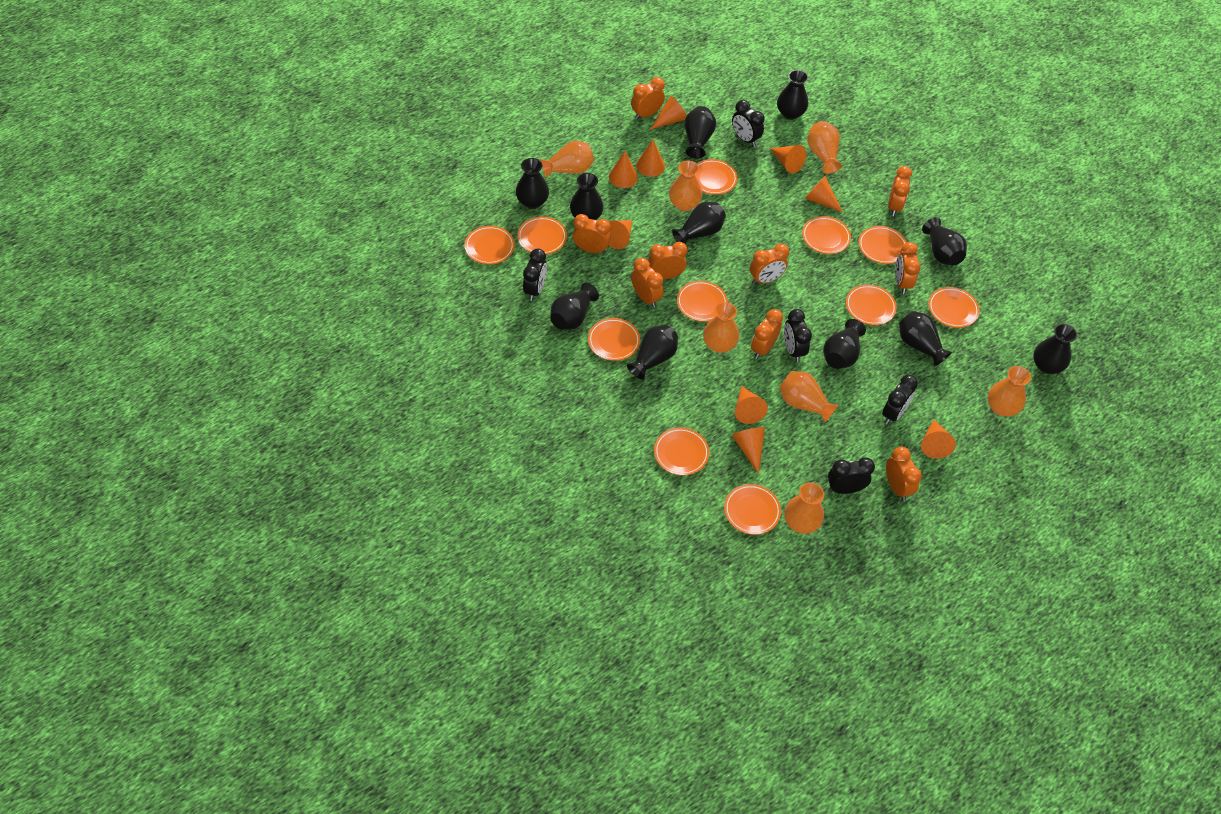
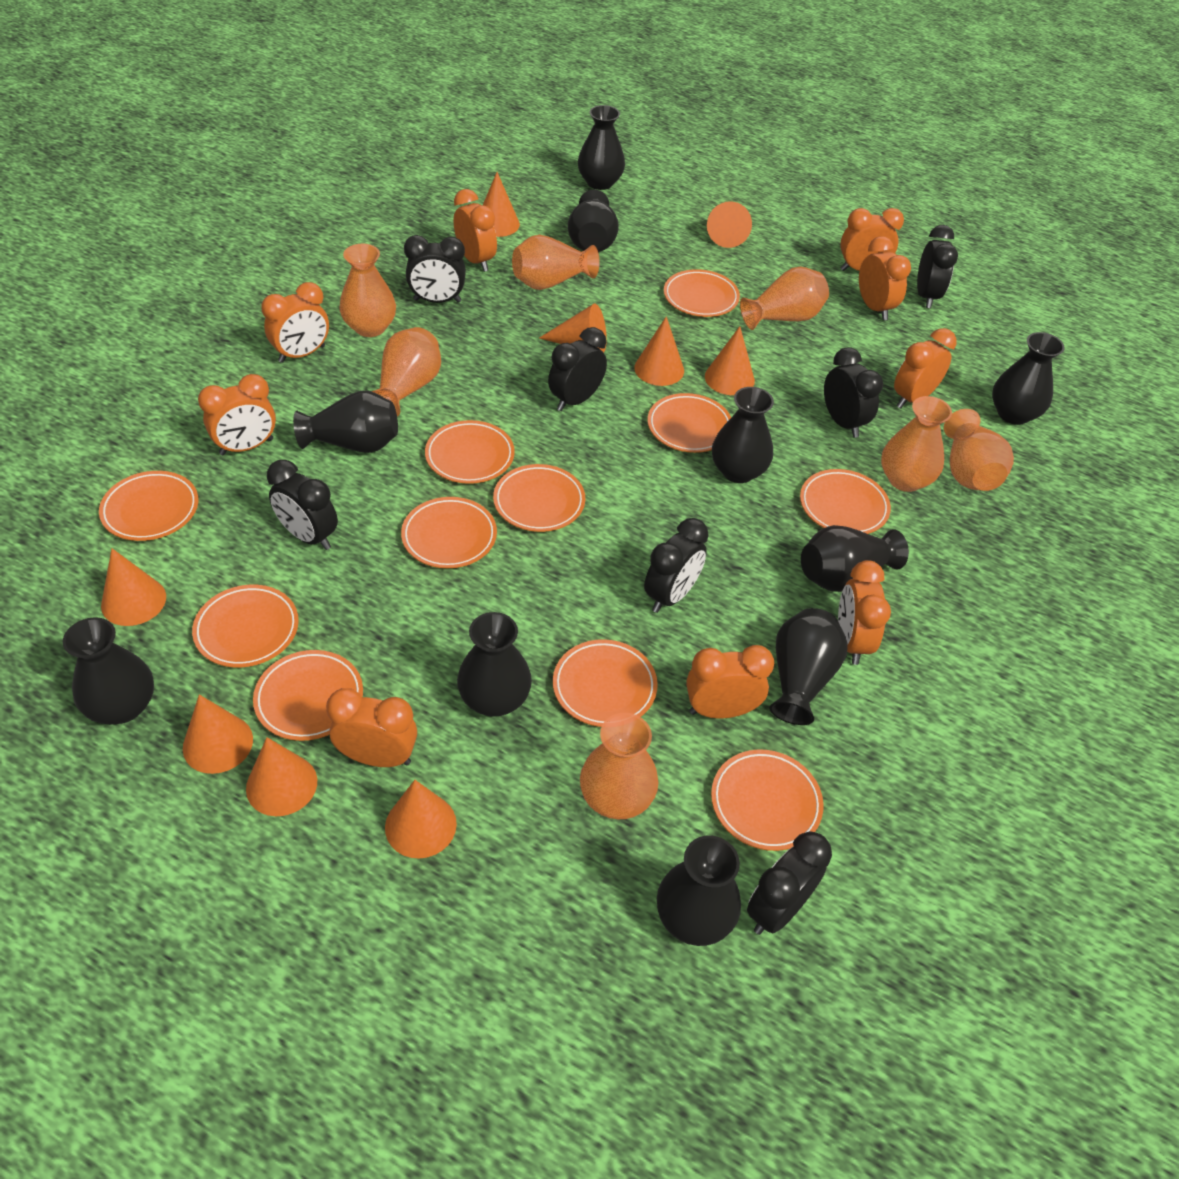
black clock: 5 -> 7
black vase: 11 -> 10

